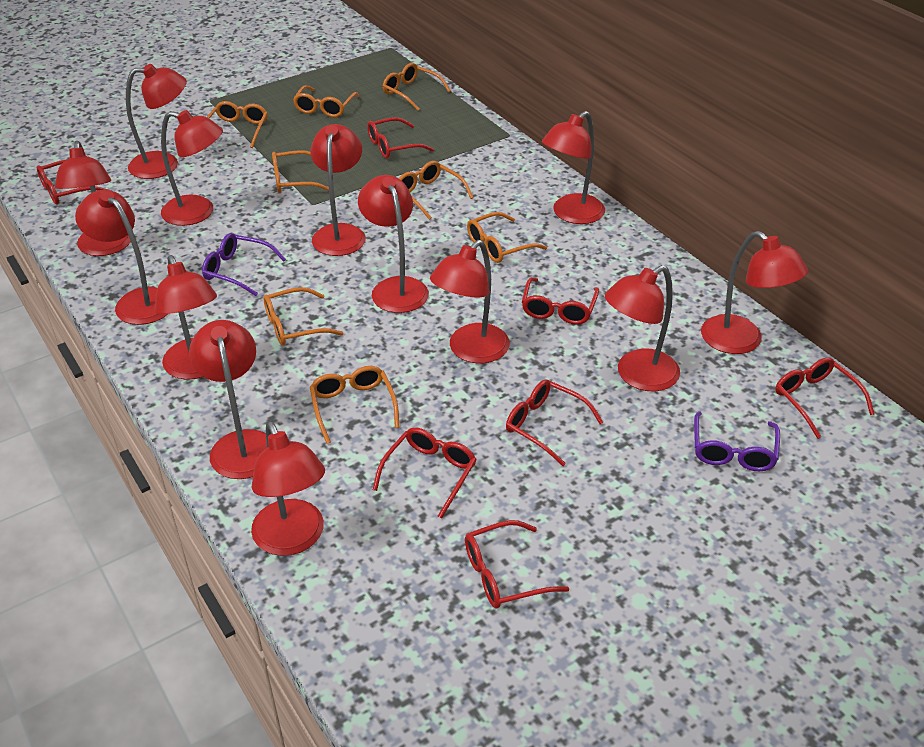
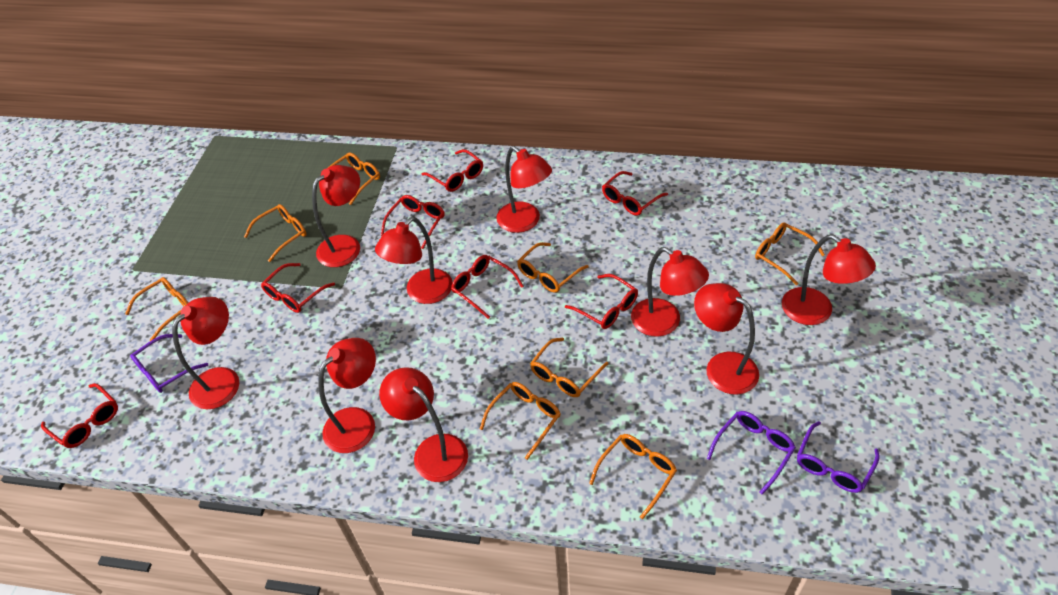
purple glasses: 2 -> 3
red lamp: 13 -> 9

